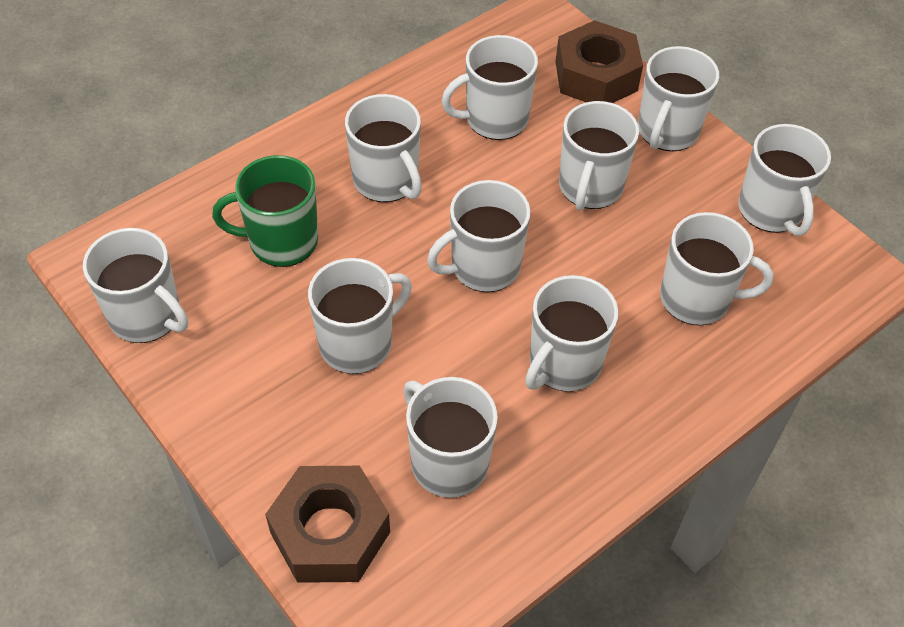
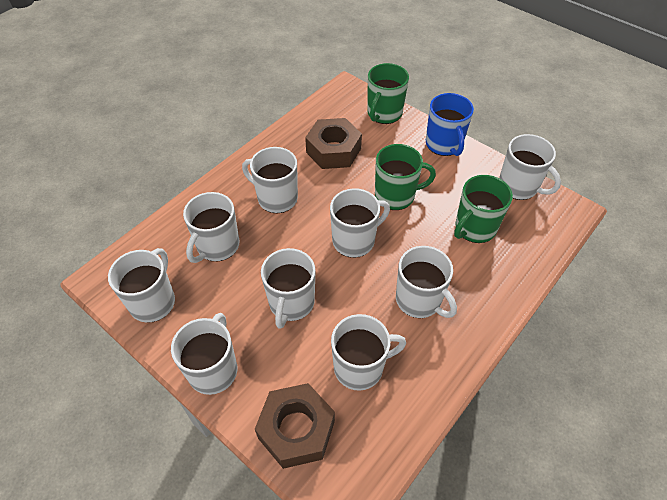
blue mug: 0 -> 1
green mug: 1 -> 3
white mug: 11 -> 9

